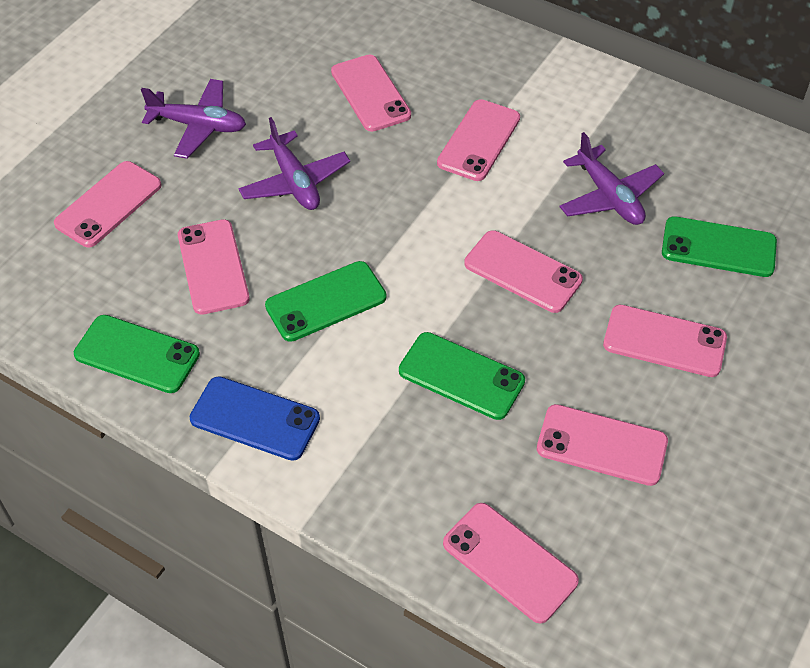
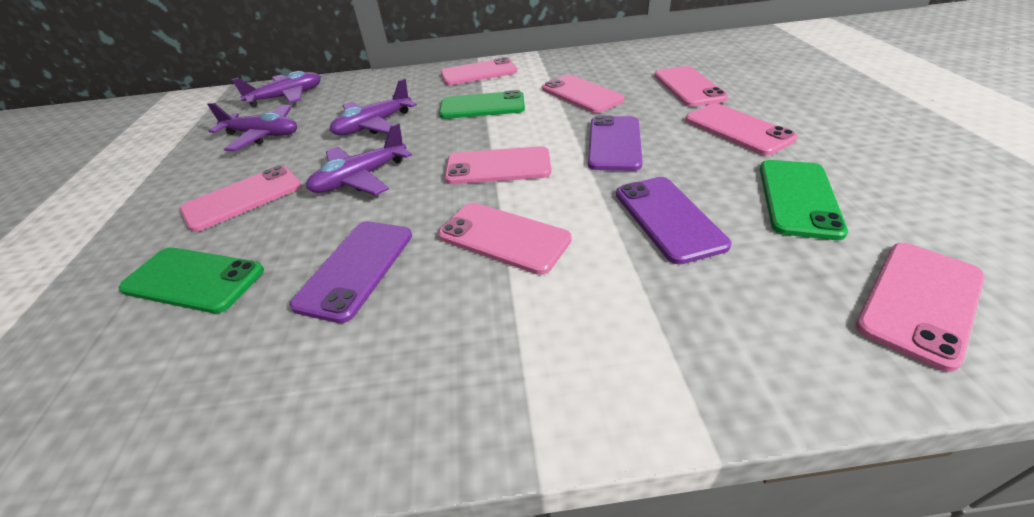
blue phone: 1 -> 0
green phone: 4 -> 3
purple phone: 0 -> 3
purple plane: 3 -> 4

